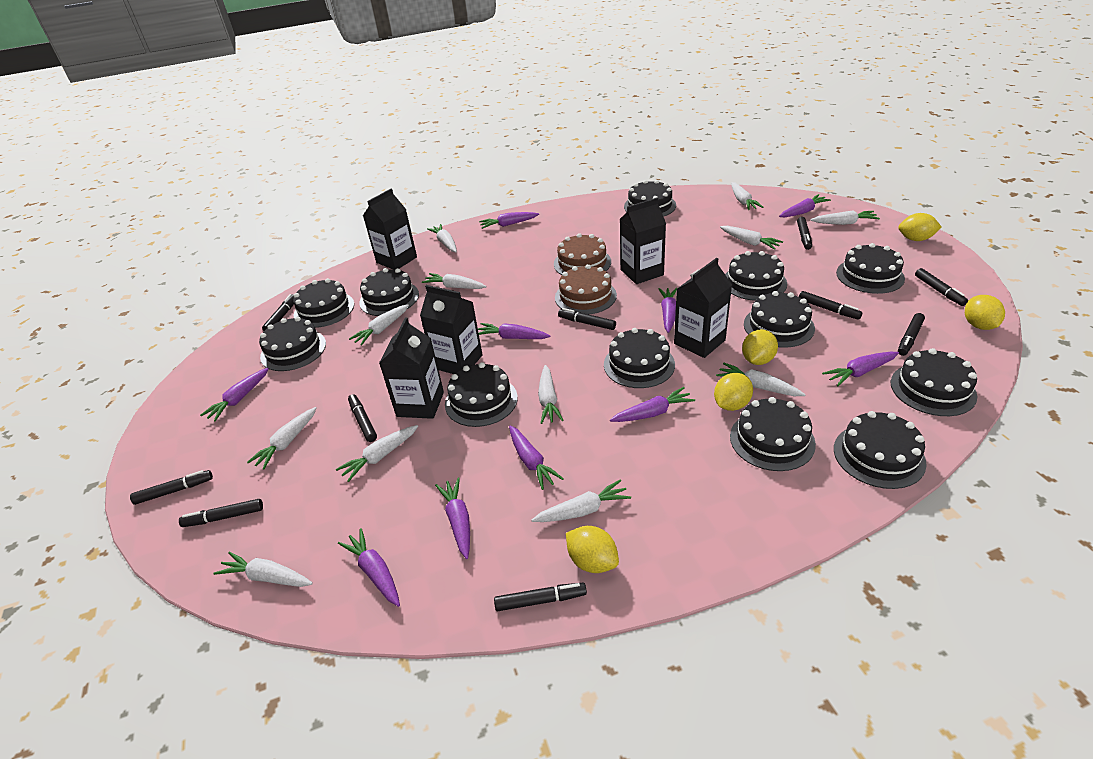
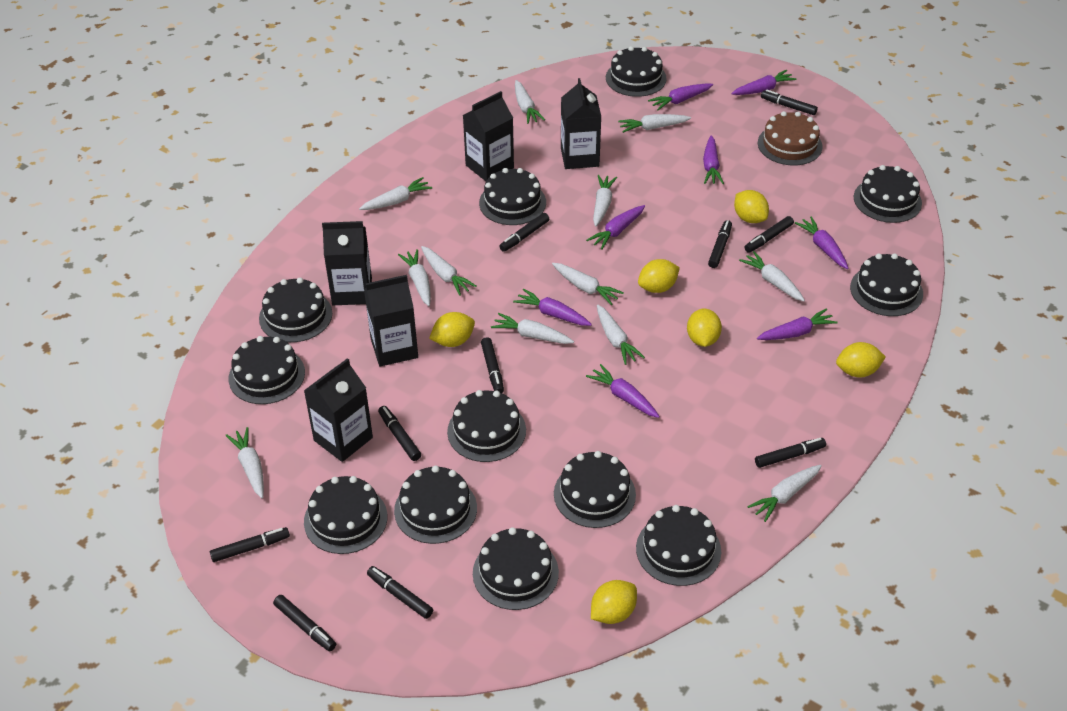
brown cake: 2 -> 1
purple carrot: 10 -> 8
yellow lemon: 5 -> 6

